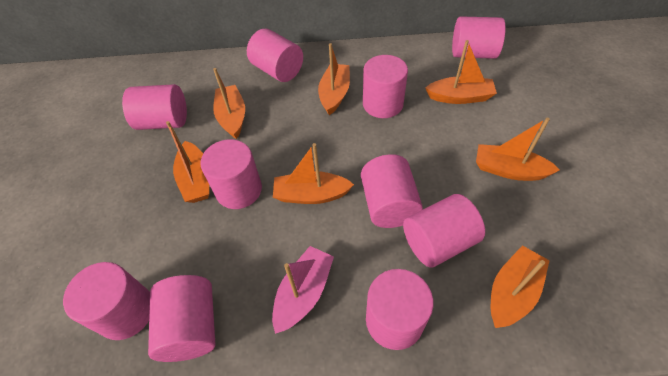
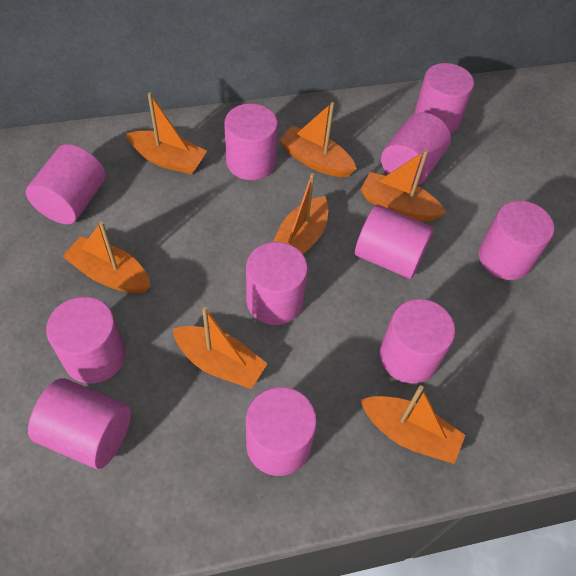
pink boat: 1 -> 0
pink cylinder: 10 -> 11

